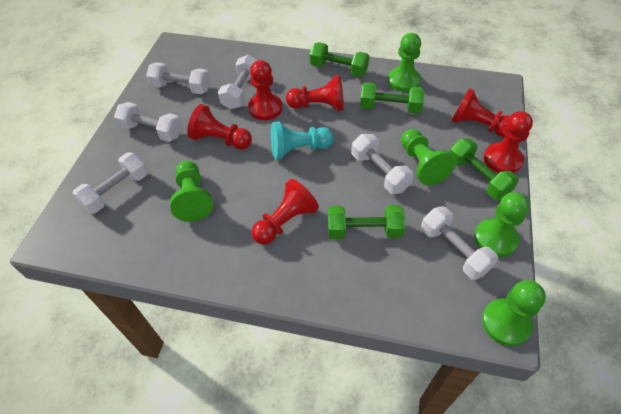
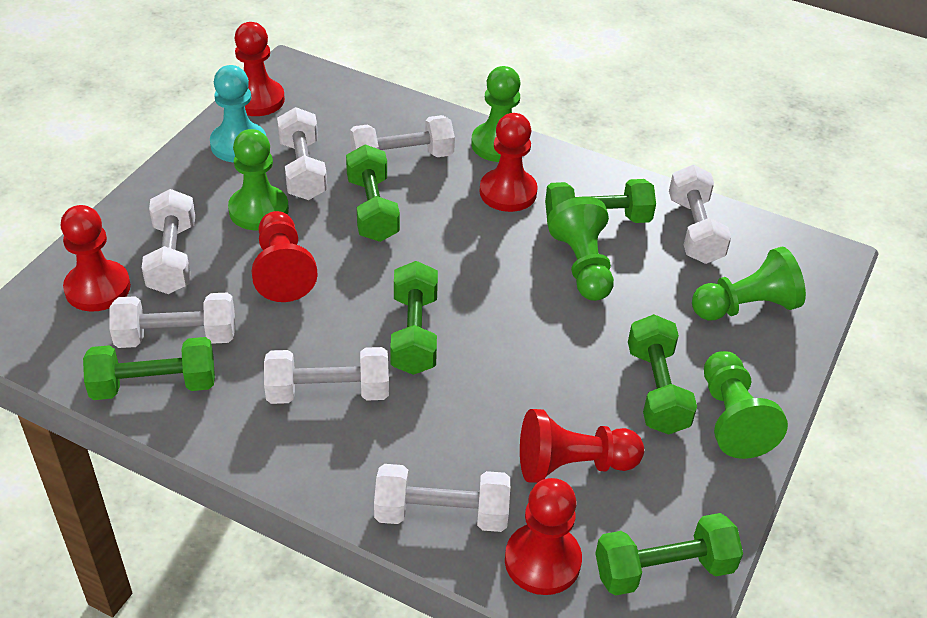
green dumbbell: 4 -> 6
white dumbbell: 6 -> 7

